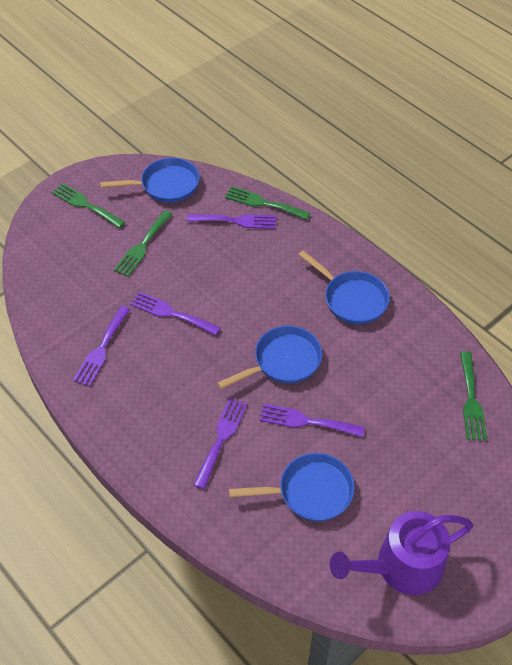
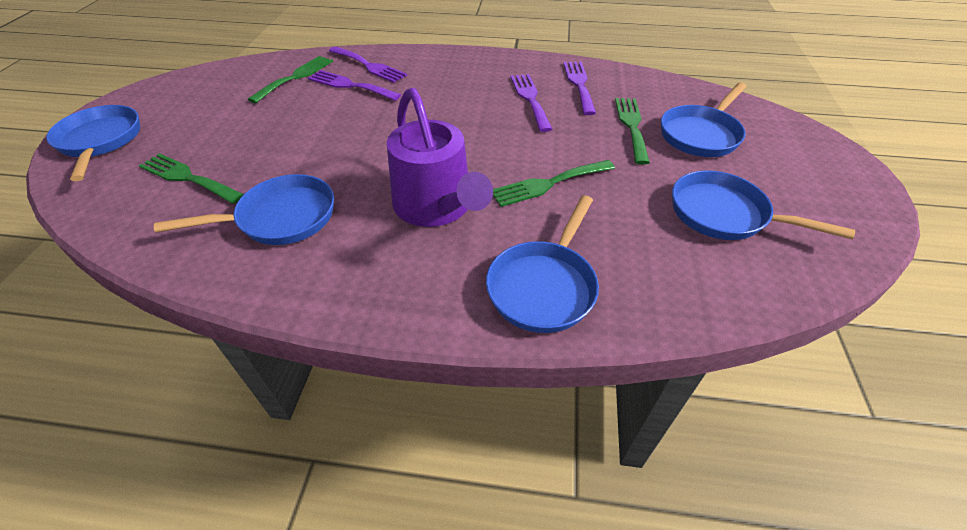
blue pan: 4 -> 5
purple fork: 5 -> 4

